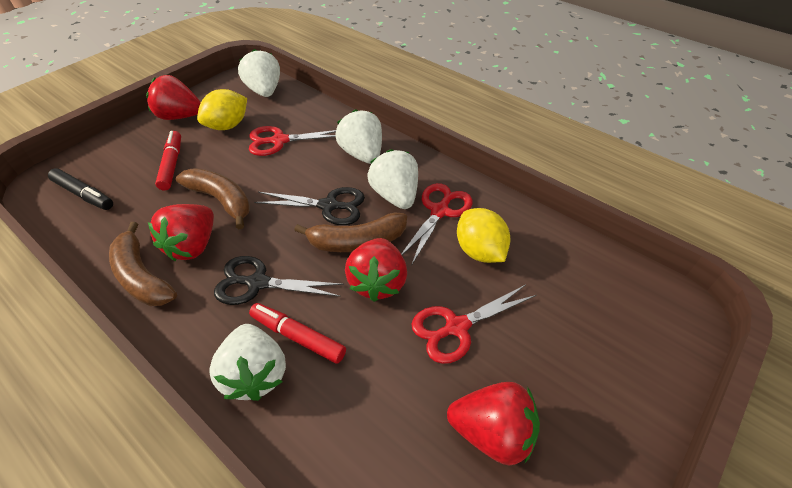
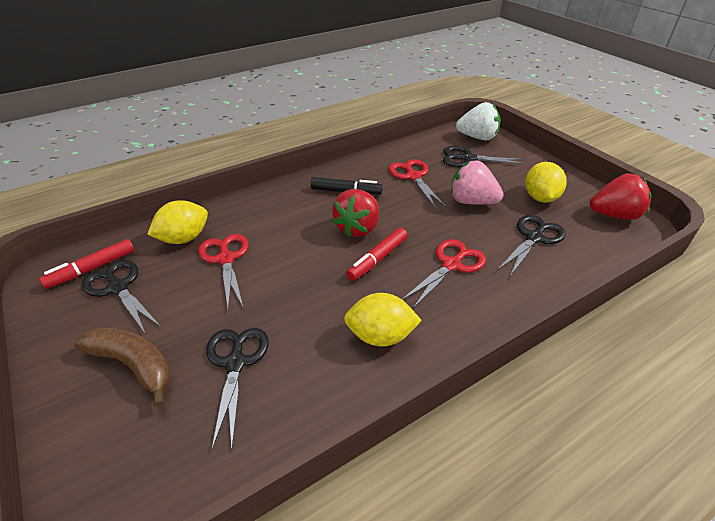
black scissors: 2 -> 4
brown banana: 3 -> 1
pink strawberry: 0 -> 1
red strawberry: 4 -> 2
white strawberry: 4 -> 1
yellow lemon: 2 -> 3

